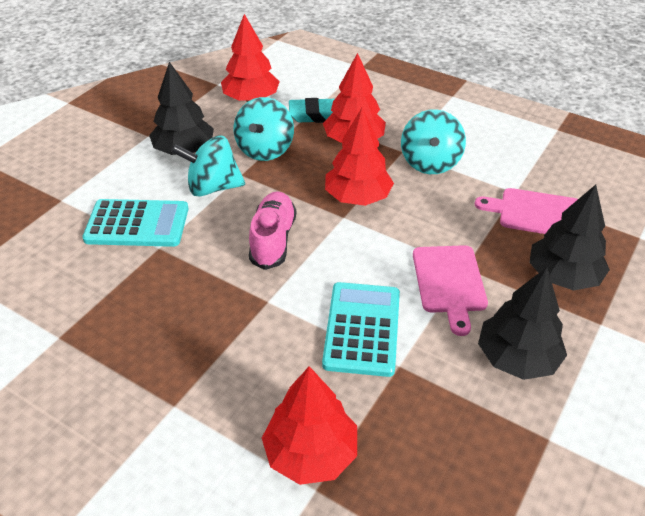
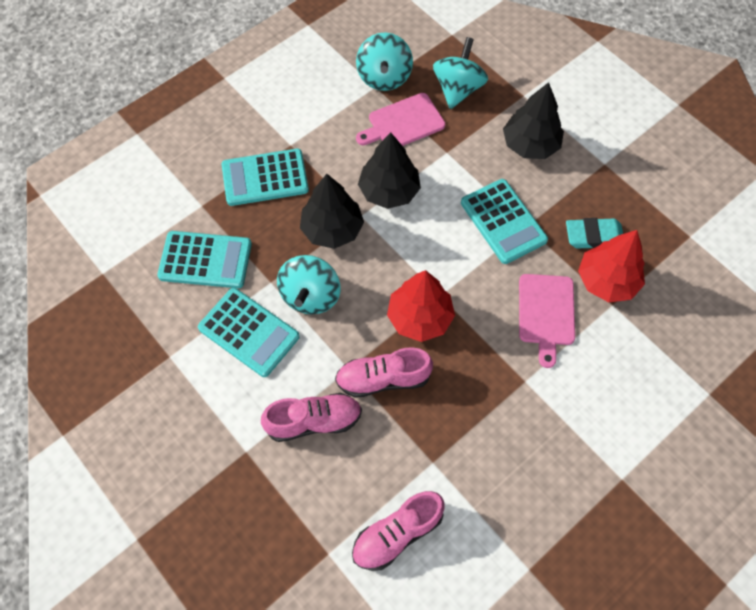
pink shoe: 1 -> 3
red tree: 4 -> 2
turquoise calculator: 2 -> 4

